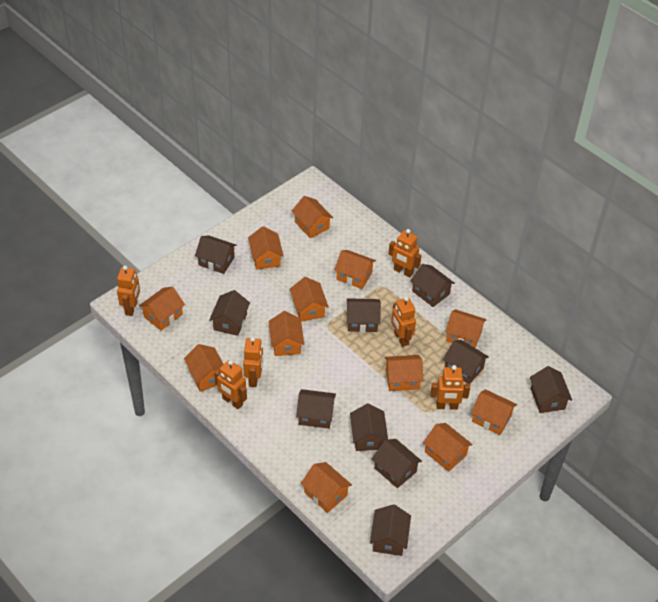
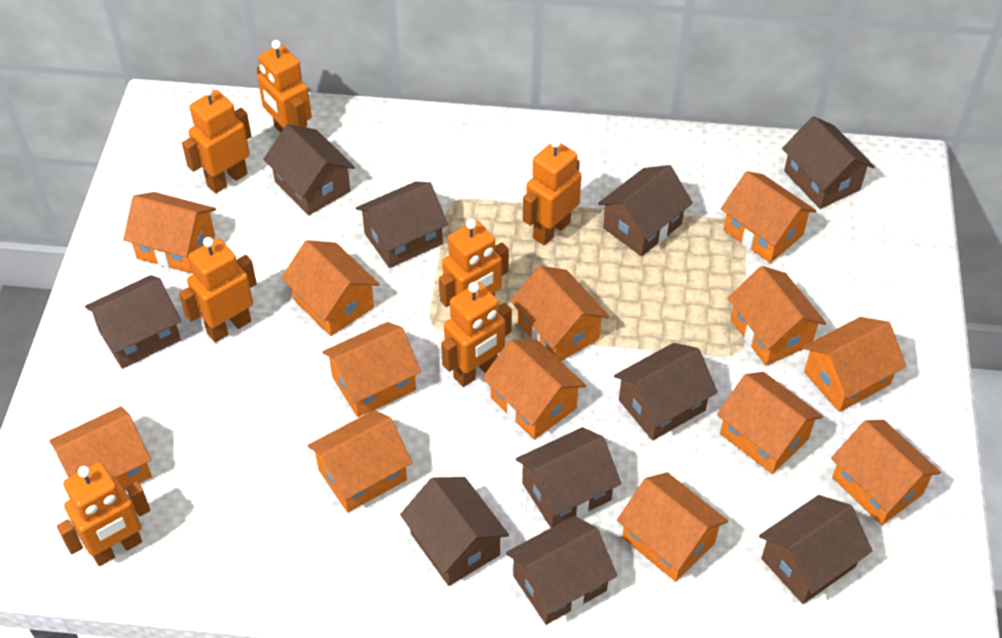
orange house: 12 -> 13
orange robot: 6 -> 7

